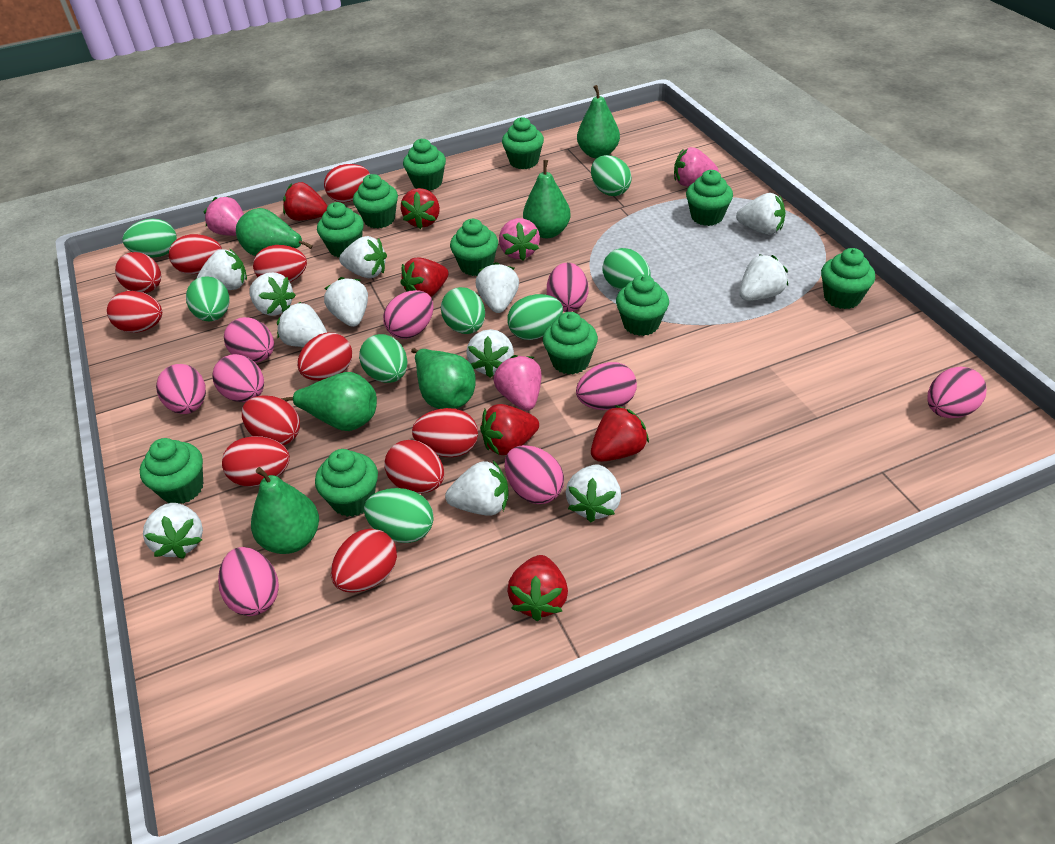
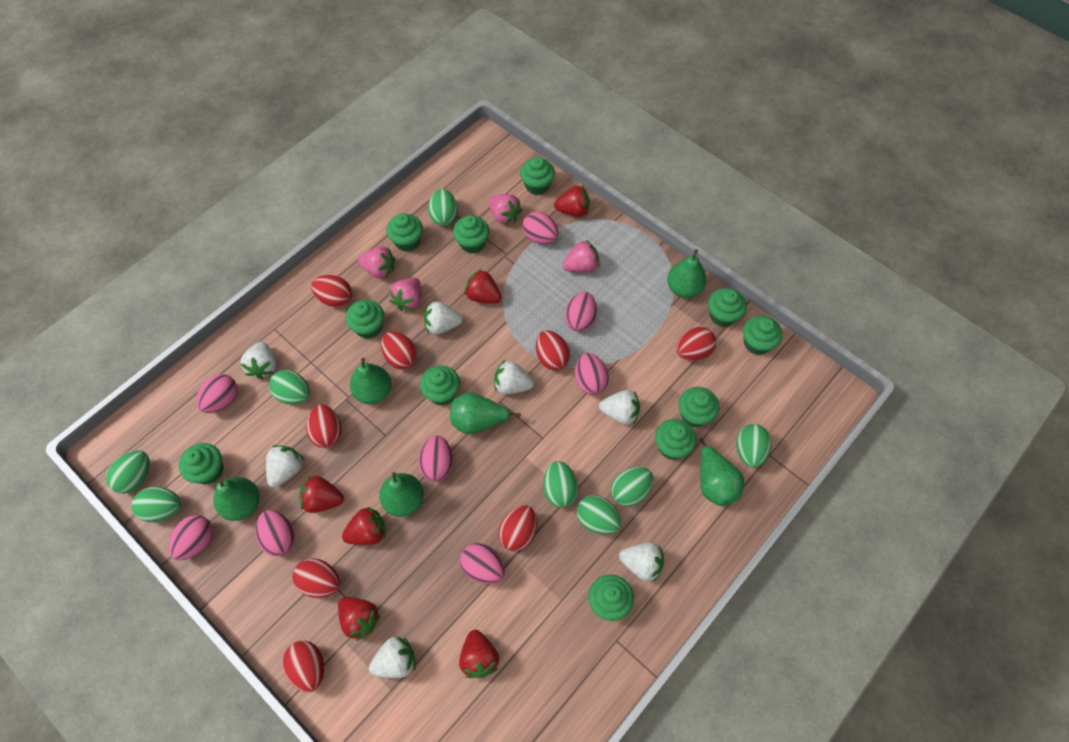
pink egg: 9 -> 8
red egg: 11 -> 8
white strawberry: 12 -> 7

